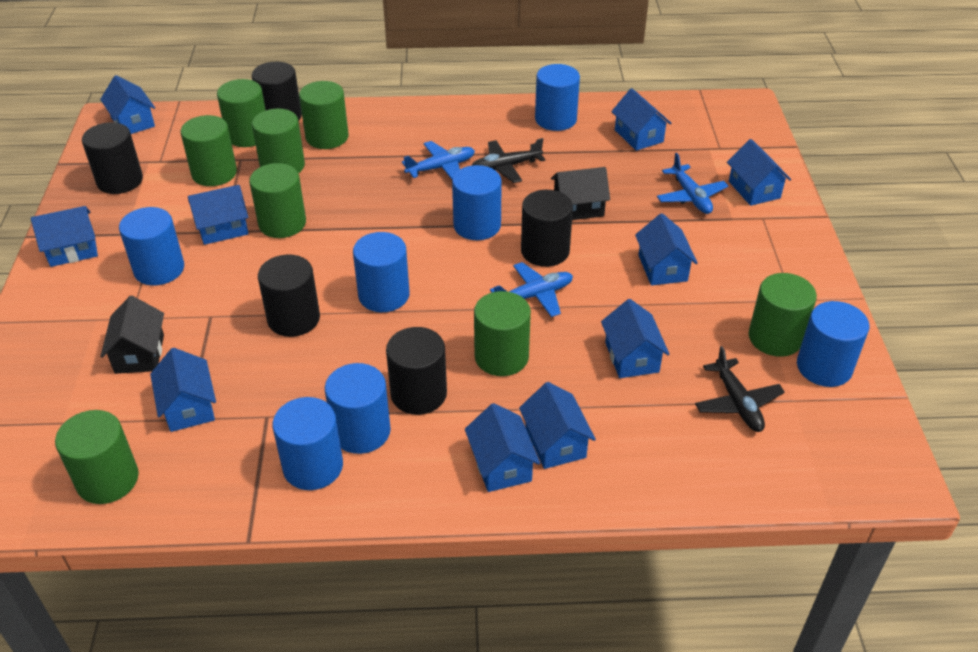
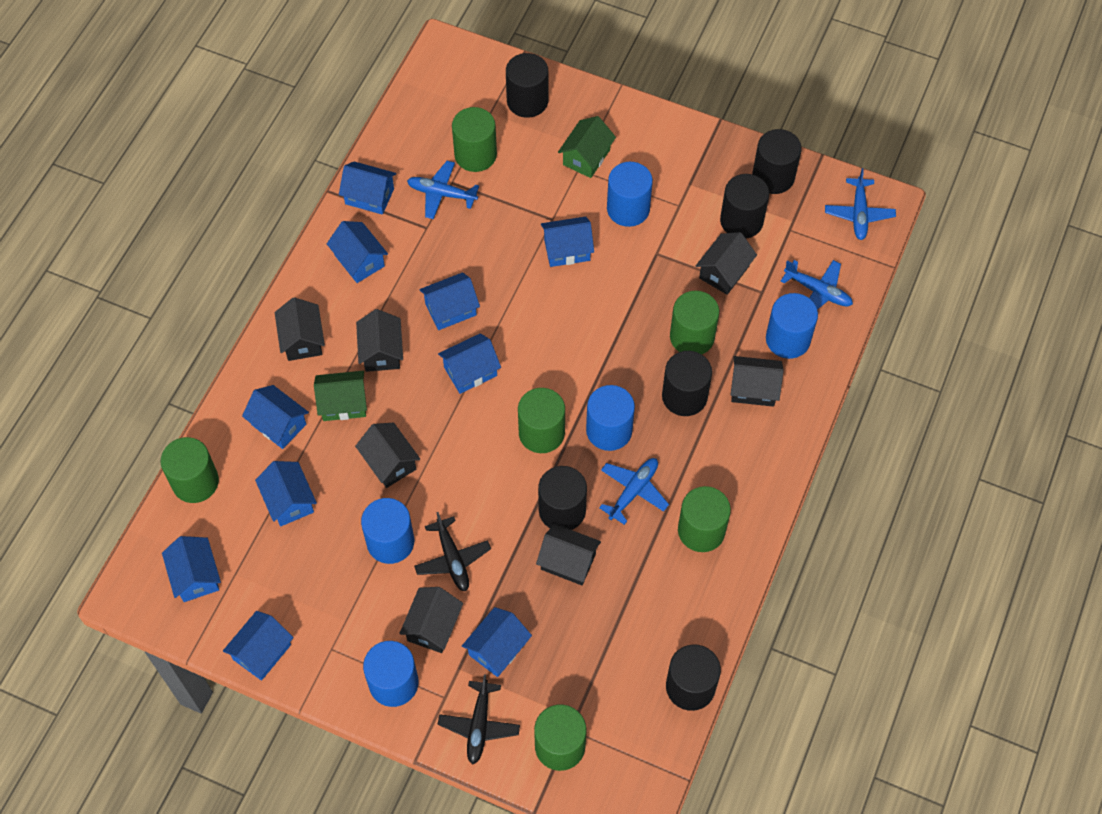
black cylinder: 5 -> 6
black house: 2 -> 7
blue cylinder: 7 -> 5
blue plane: 3 -> 4
green cylinder: 8 -> 6
green house: 0 -> 2

